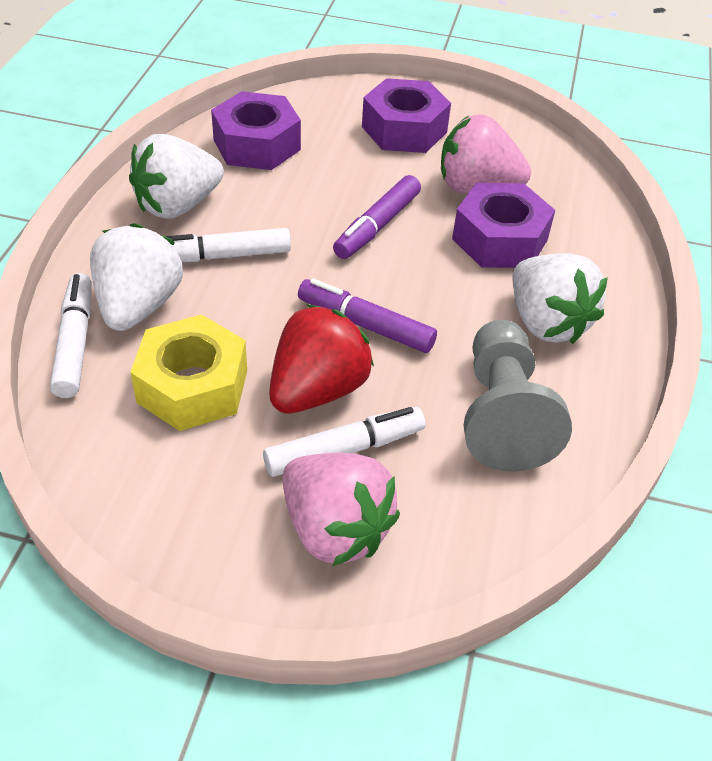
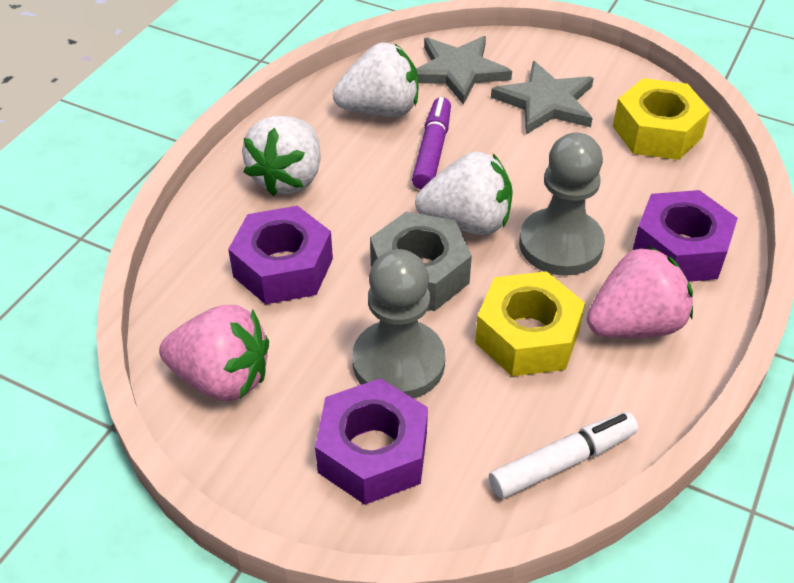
grey nut: 0 -> 1
grey pawn: 1 -> 2
grey star: 0 -> 2
purple marker: 2 -> 1
red strawberry: 1 -> 0
white marker: 3 -> 1
yellow nut: 1 -> 2

